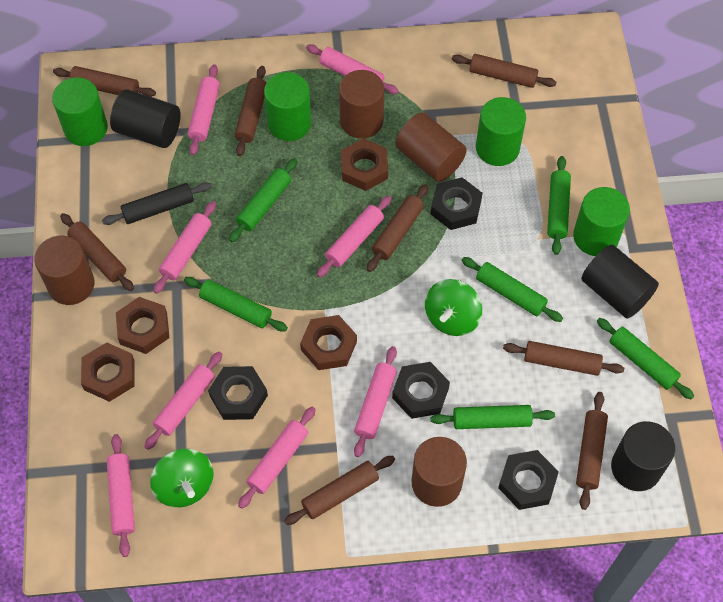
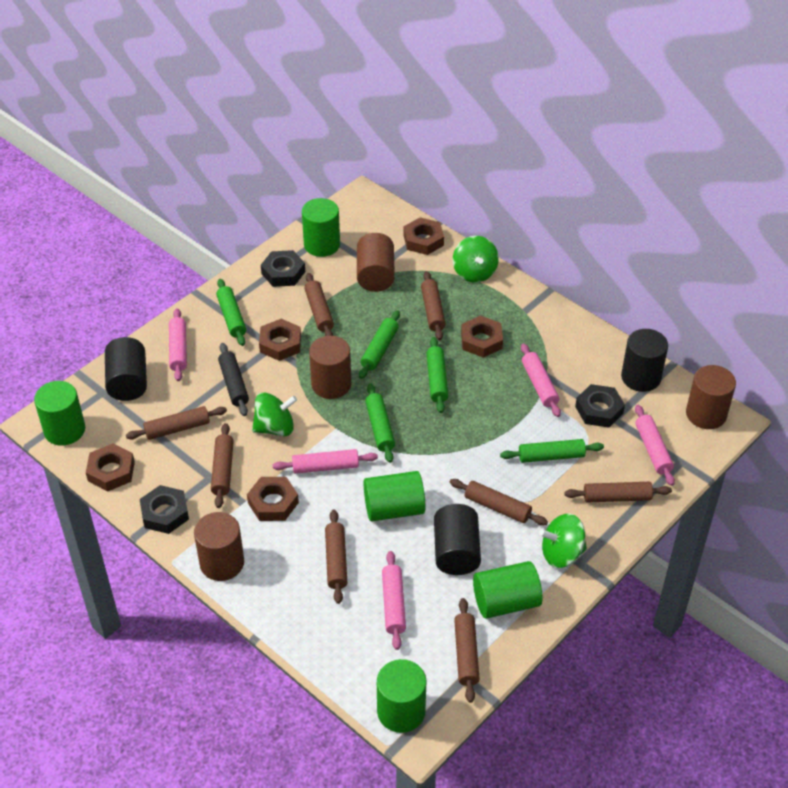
black nut: 4 -> 3
brown nut: 4 -> 5
green cylinder: 4 -> 5
green rolling pin: 6 -> 5
green spinning top: 2 -> 3
pink rolling pin: 8 -> 5

